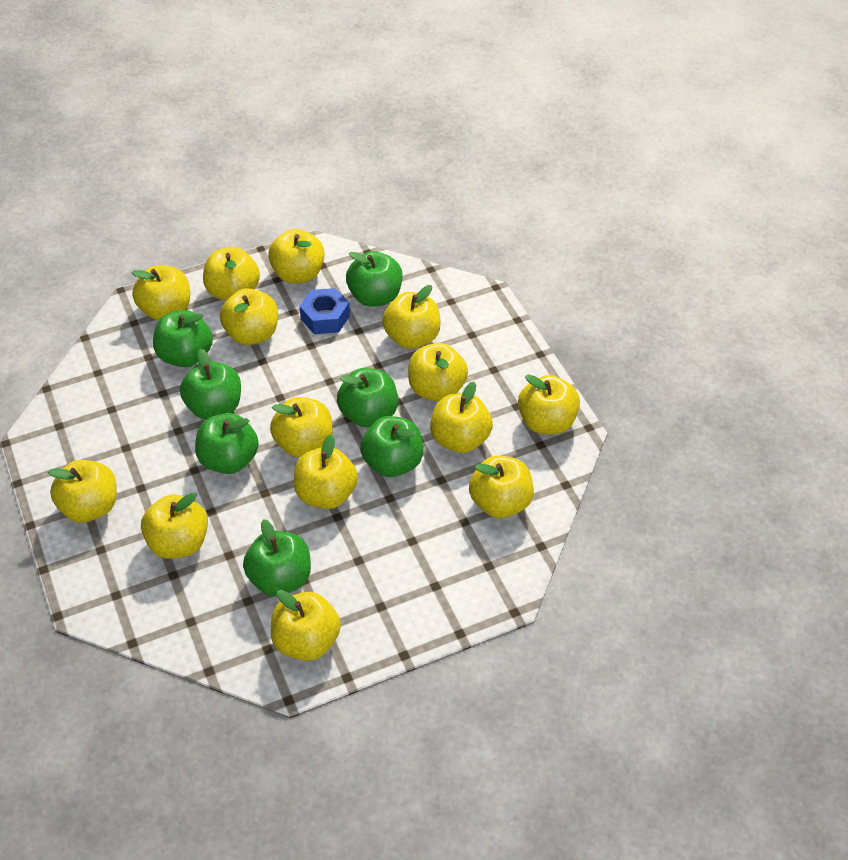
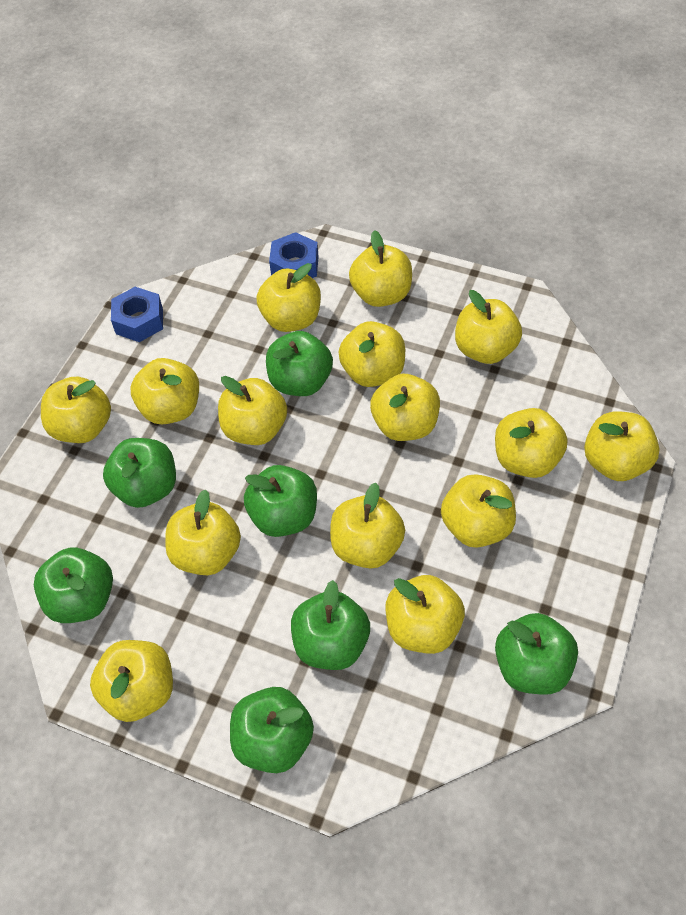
blue nut: 1 -> 2
yellow apple: 14 -> 15

